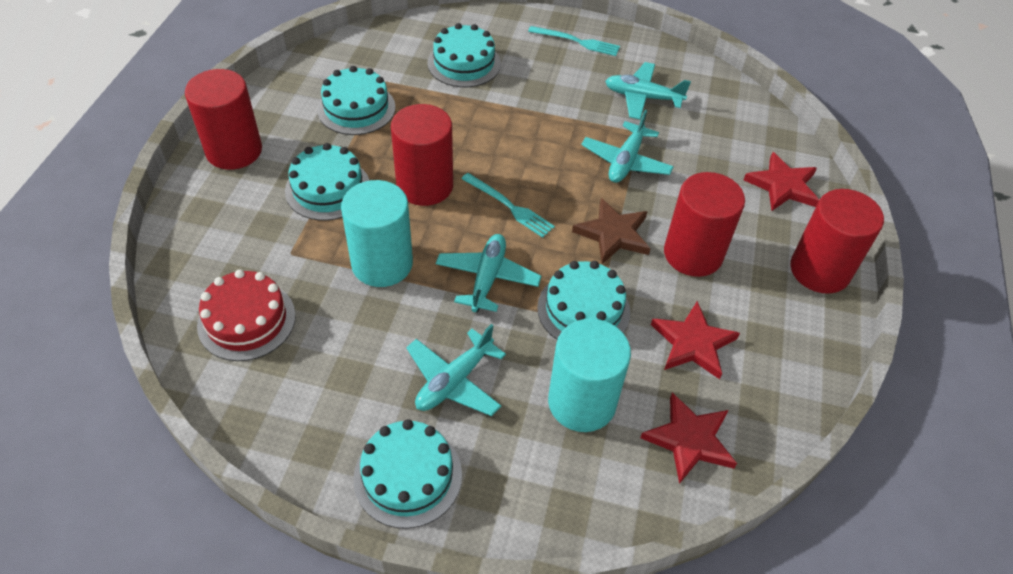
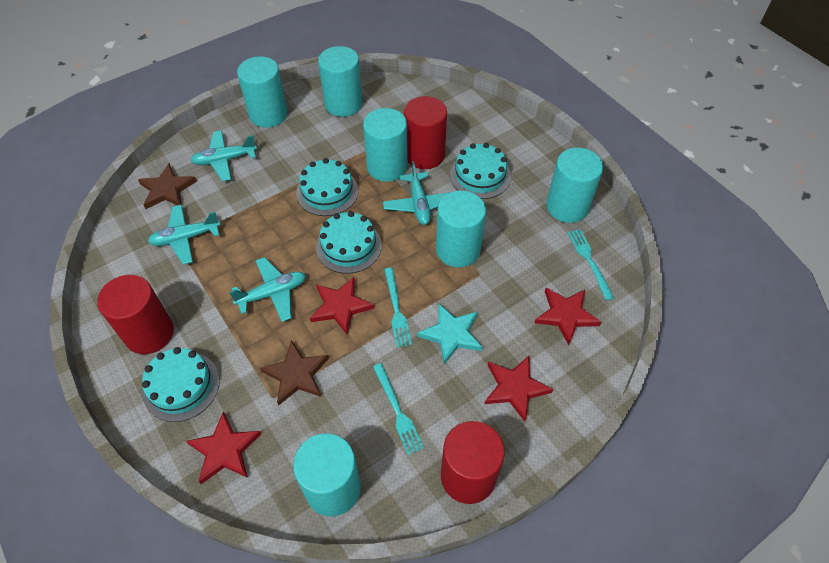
brown star: 1 -> 2
red cake: 1 -> 0
red cylinder: 4 -> 3
red star: 3 -> 4
turquoise cake: 5 -> 4
turquoise cylinder: 2 -> 6
turquoise fork: 2 -> 3
turquoise star: 0 -> 1

